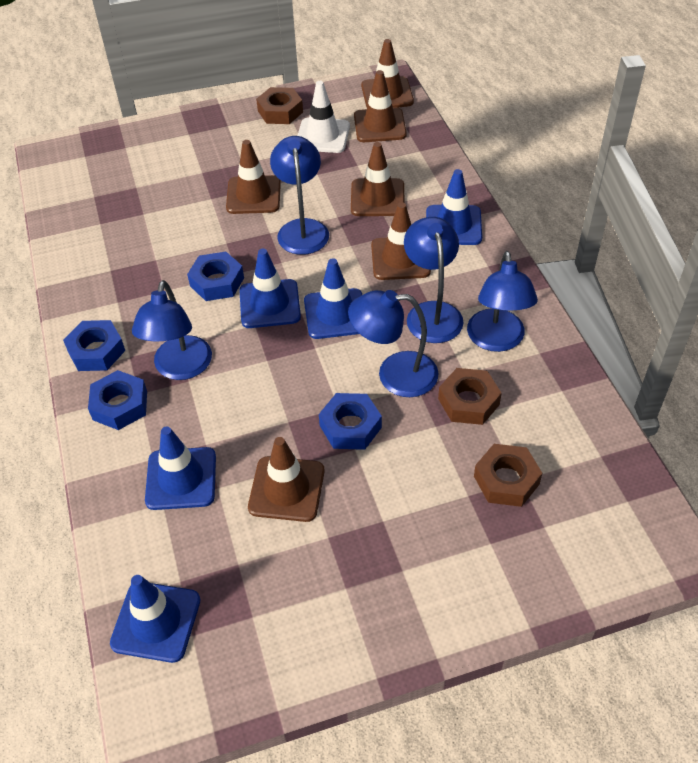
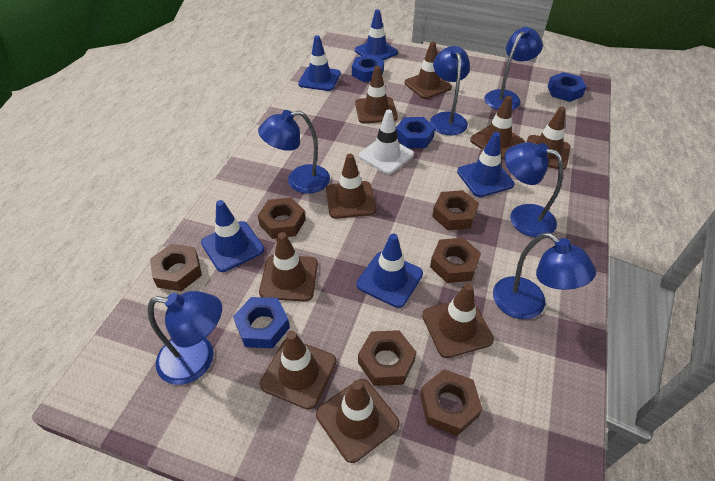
blue lamp: 5 -> 6
brown nut: 3 -> 6
brown traffic cone: 6 -> 9

